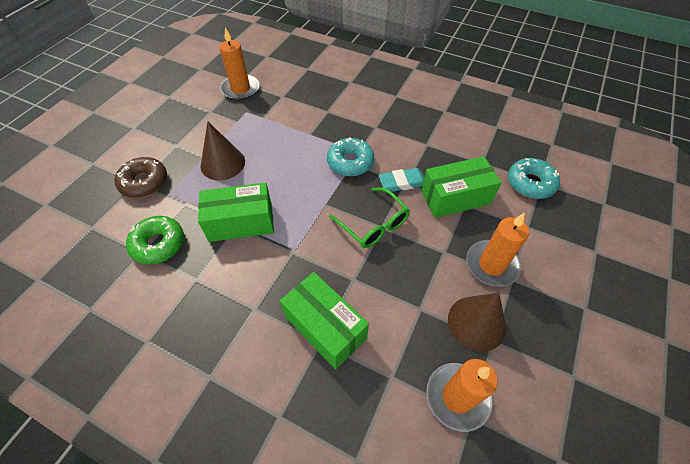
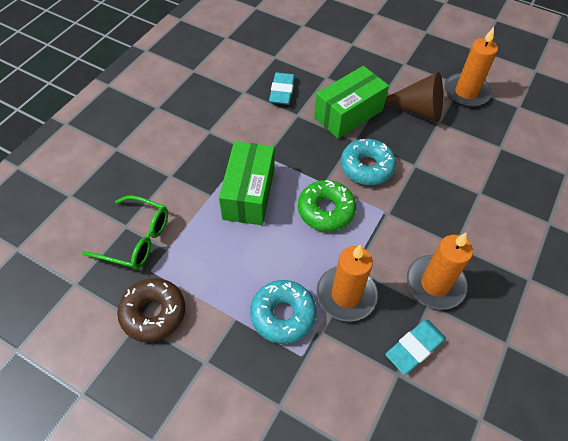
brown cone: 2 -> 1
green box: 3 -> 2
turquoise eraser: 1 -> 2

